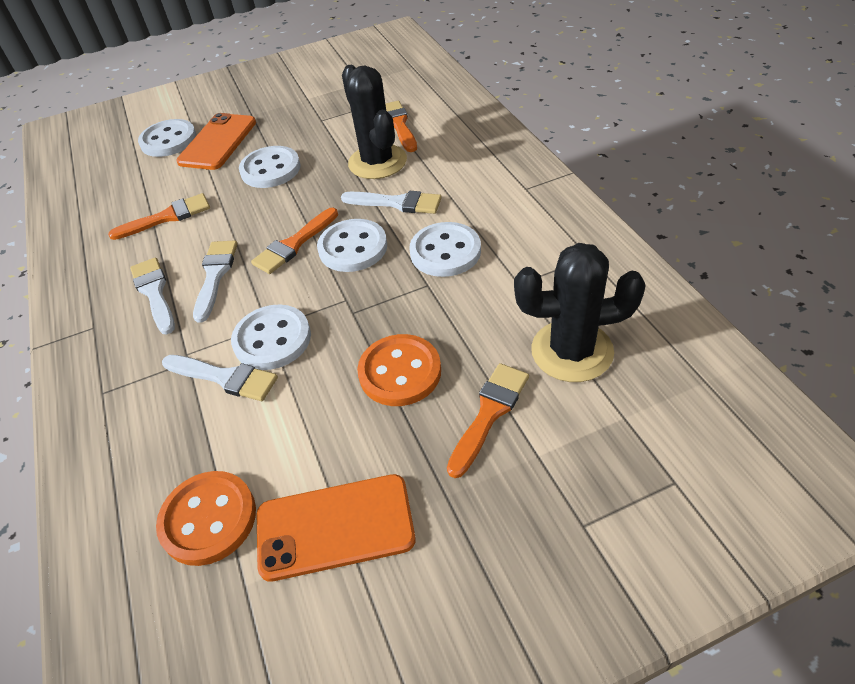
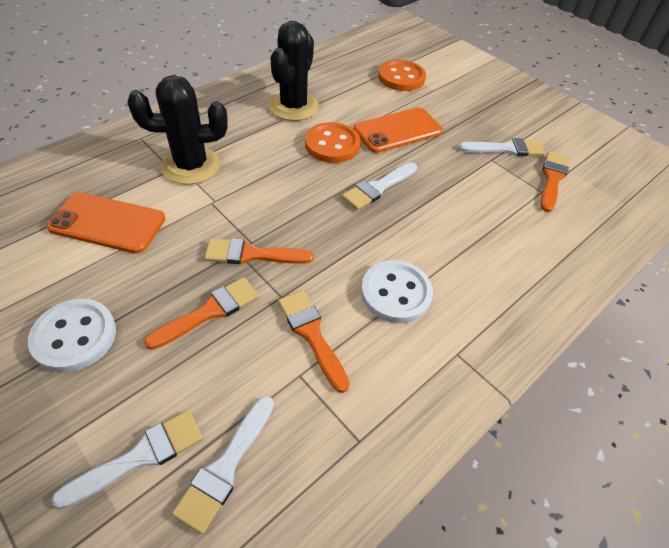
white button: 5 -> 2

